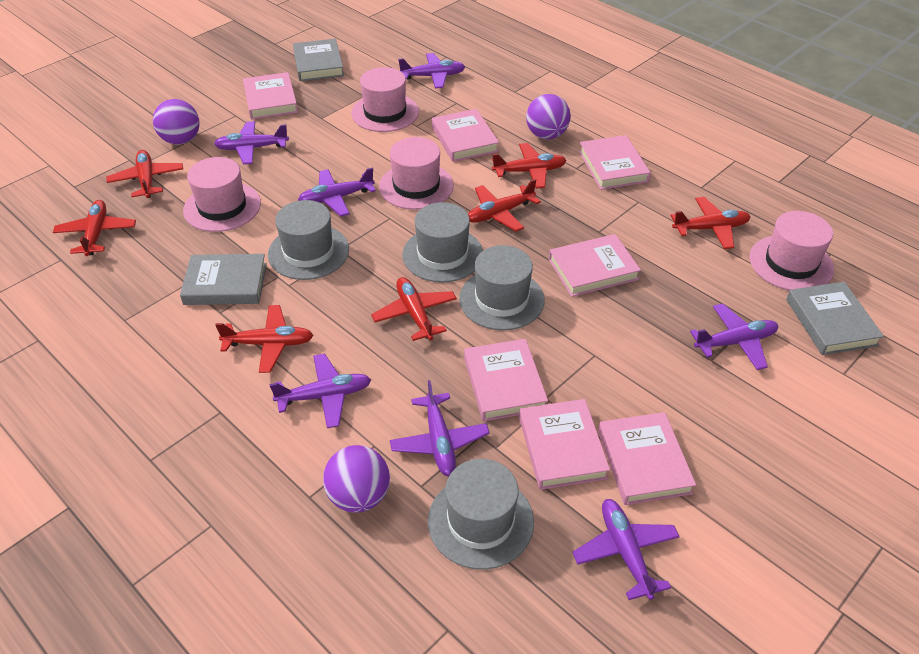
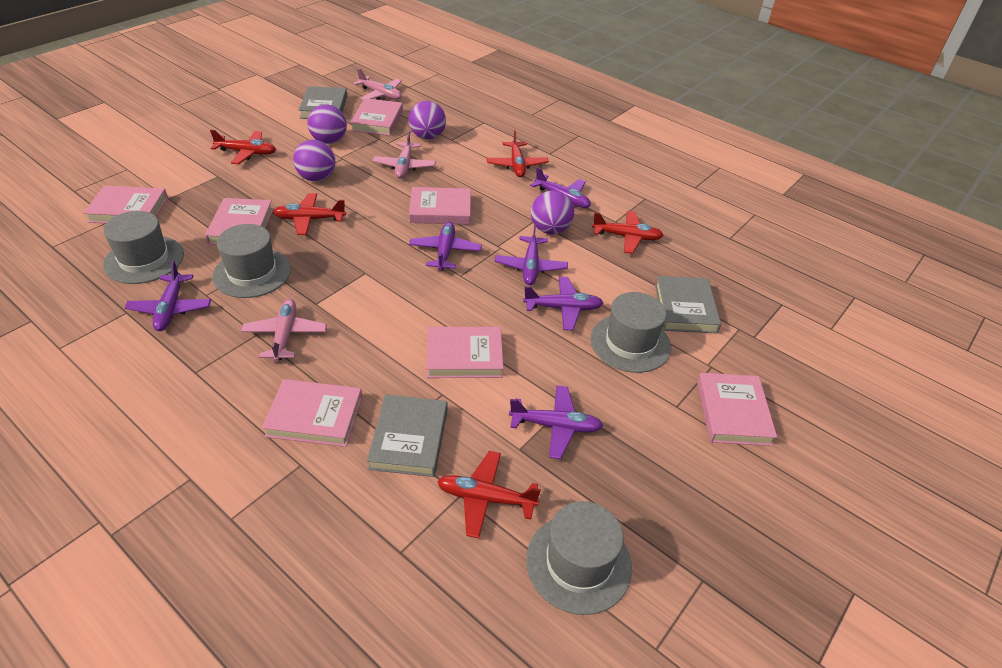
pink hat: 4 -> 0
pink plane: 0 -> 3
purple ball: 3 -> 4
purple plane: 7 -> 6
red plane: 7 -> 5

